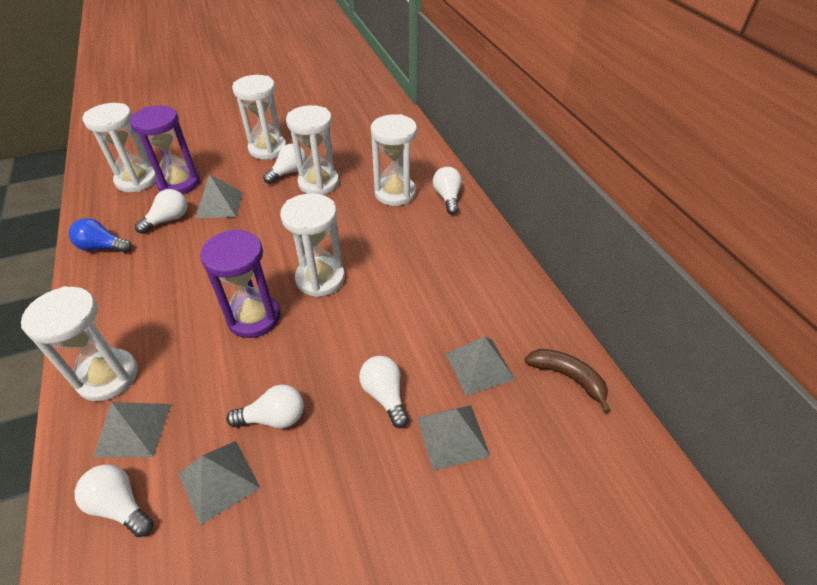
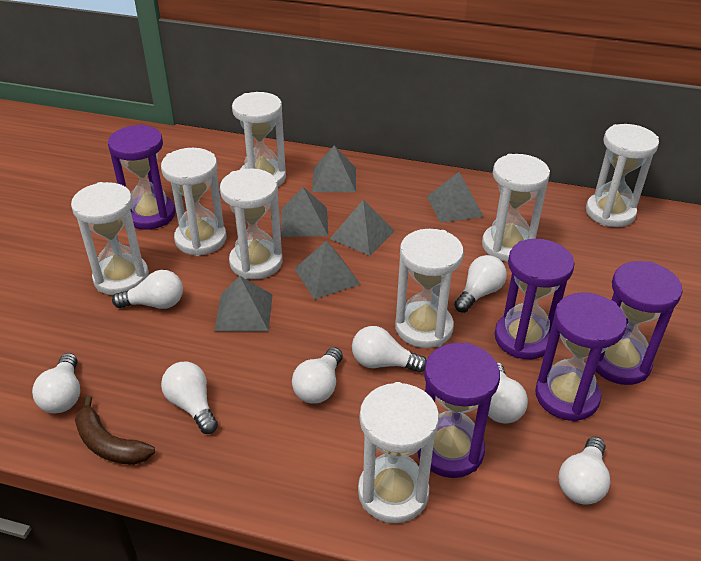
blue light bulb: 1 -> 0
grey pyramid: 5 -> 6
purple hourglass: 2 -> 5
white hourglass: 6 -> 8
white light bulb: 6 -> 8

